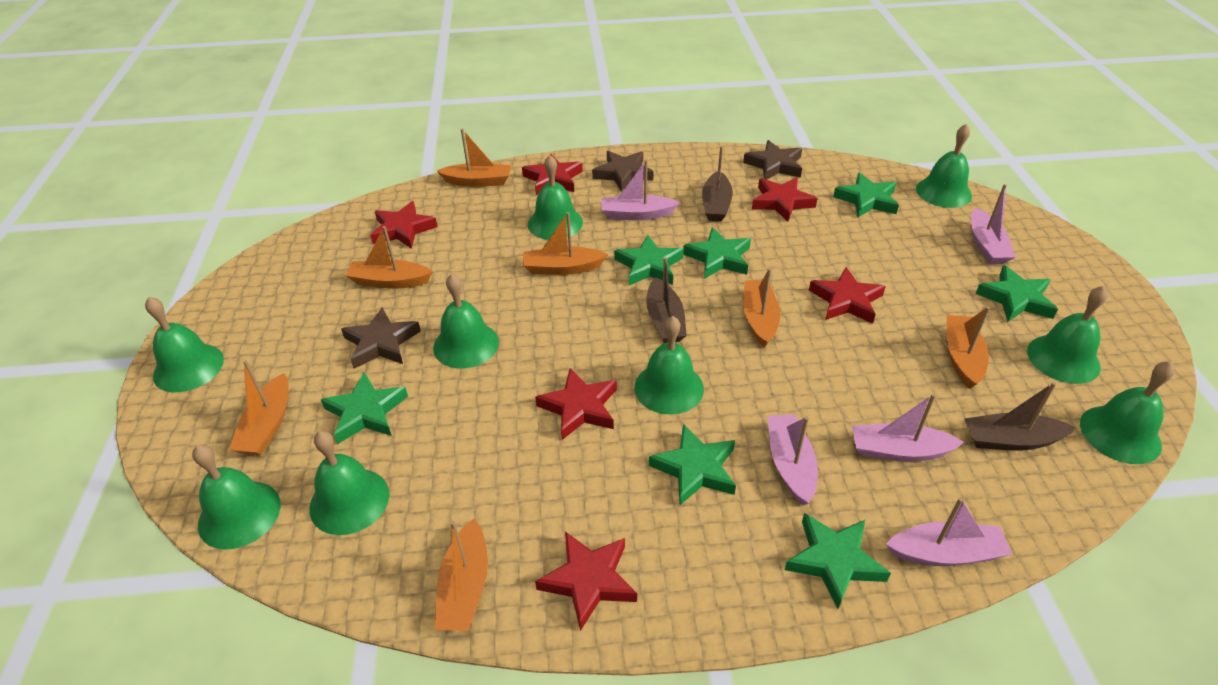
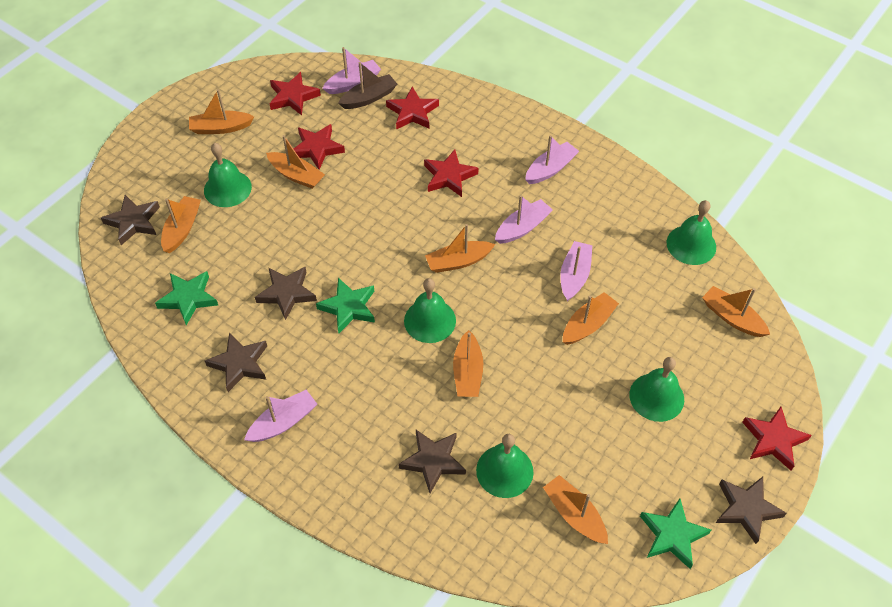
brown boat: 3 -> 1
brown star: 3 -> 5
green bell: 9 -> 5
green star: 7 -> 3
orange boat: 7 -> 8
red star: 6 -> 5

